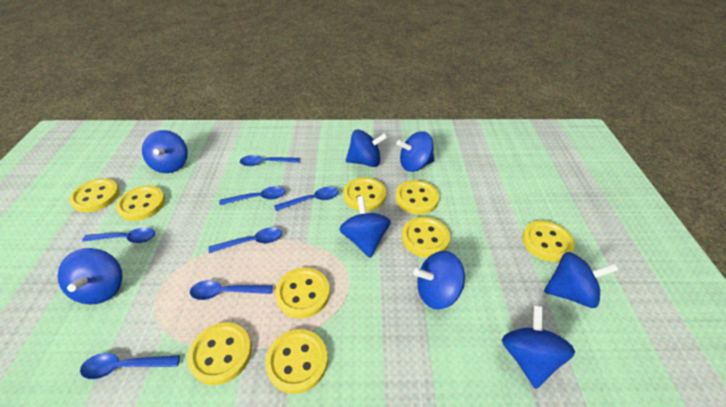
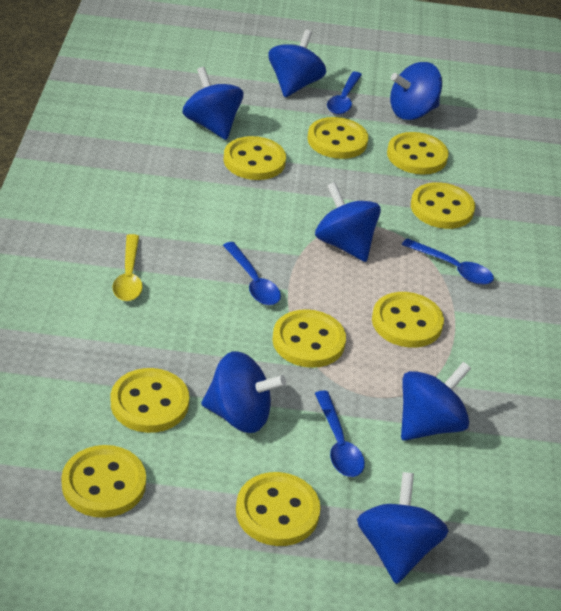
blue spinning top: 8 -> 7
blue spoon: 7 -> 4
yellow spoon: 0 -> 1

